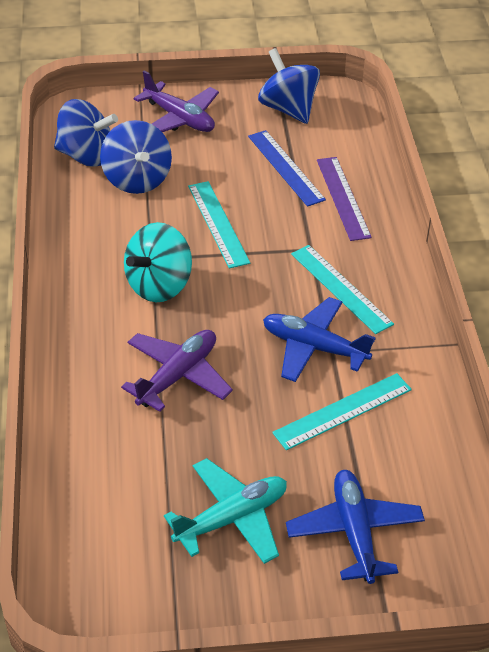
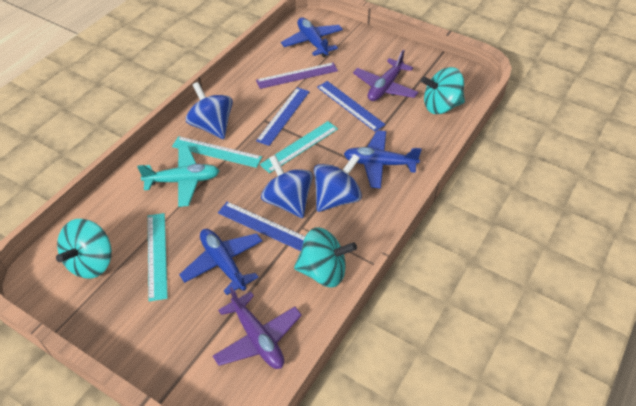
blue plane: 2 -> 3
blue ruler: 1 -> 3
turquoise spinning top: 1 -> 3

